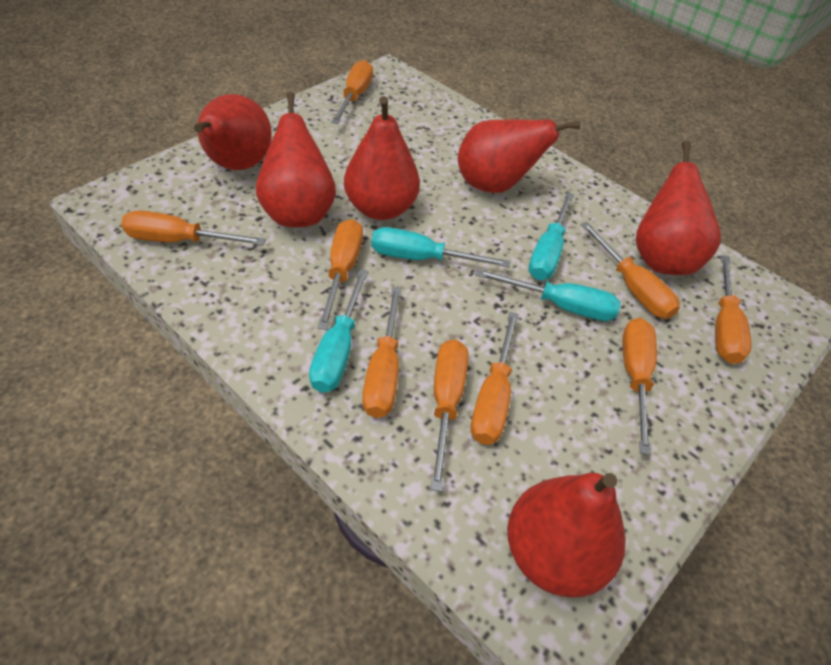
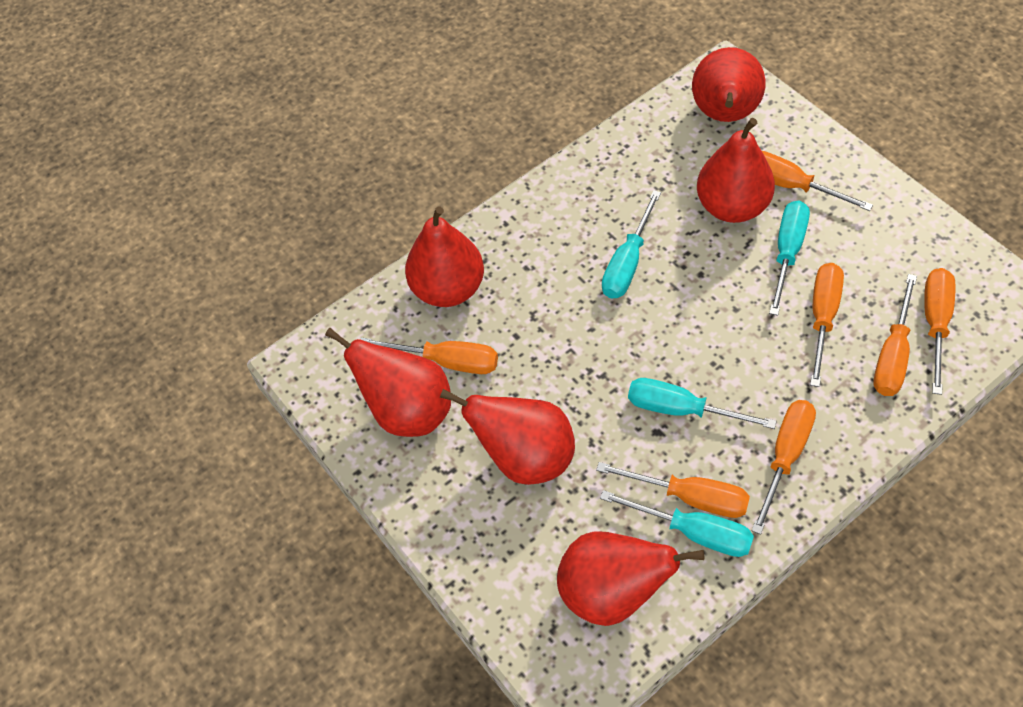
orange screwdriver: 9 -> 7

